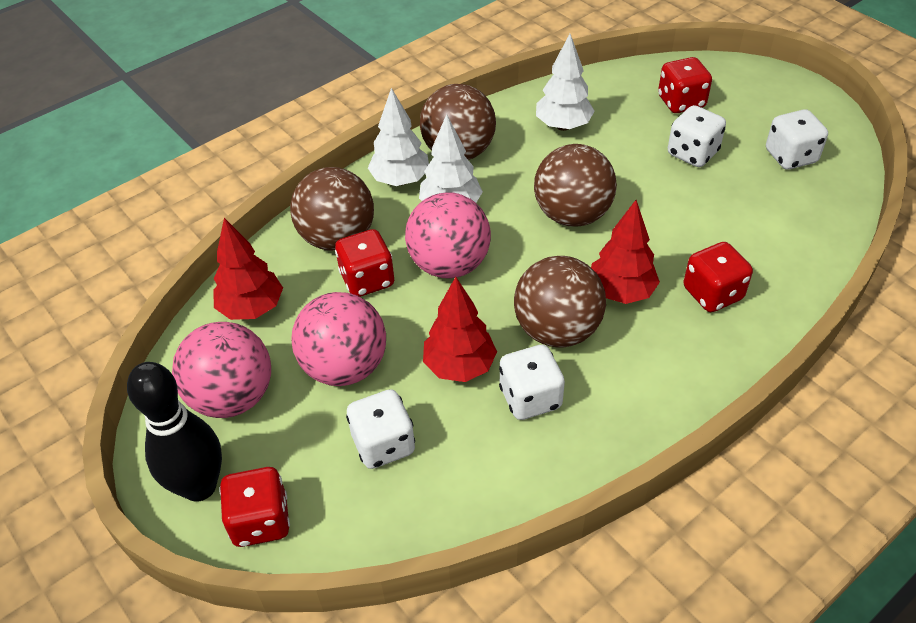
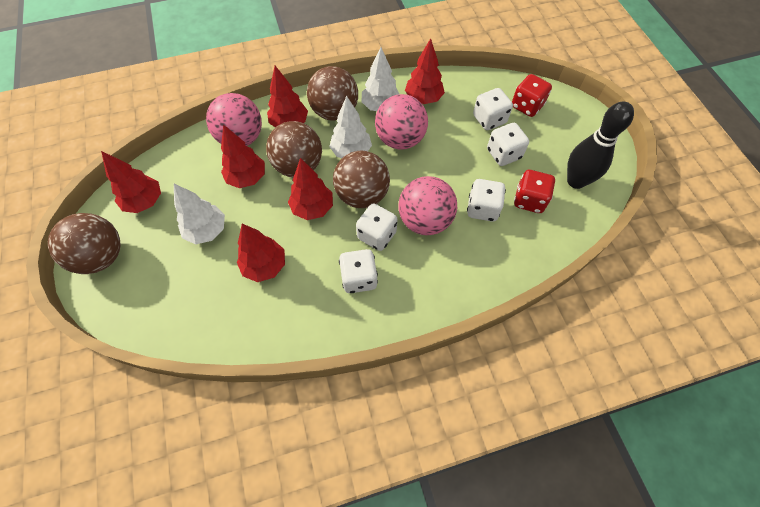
red dice: 4 -> 2
red tree: 3 -> 6
white dice: 4 -> 5

